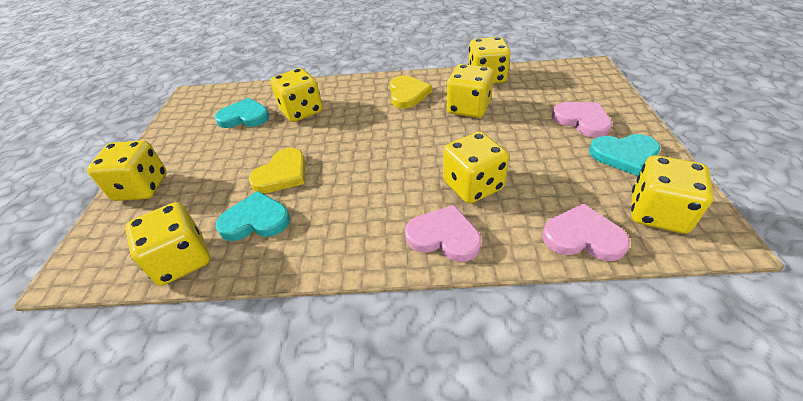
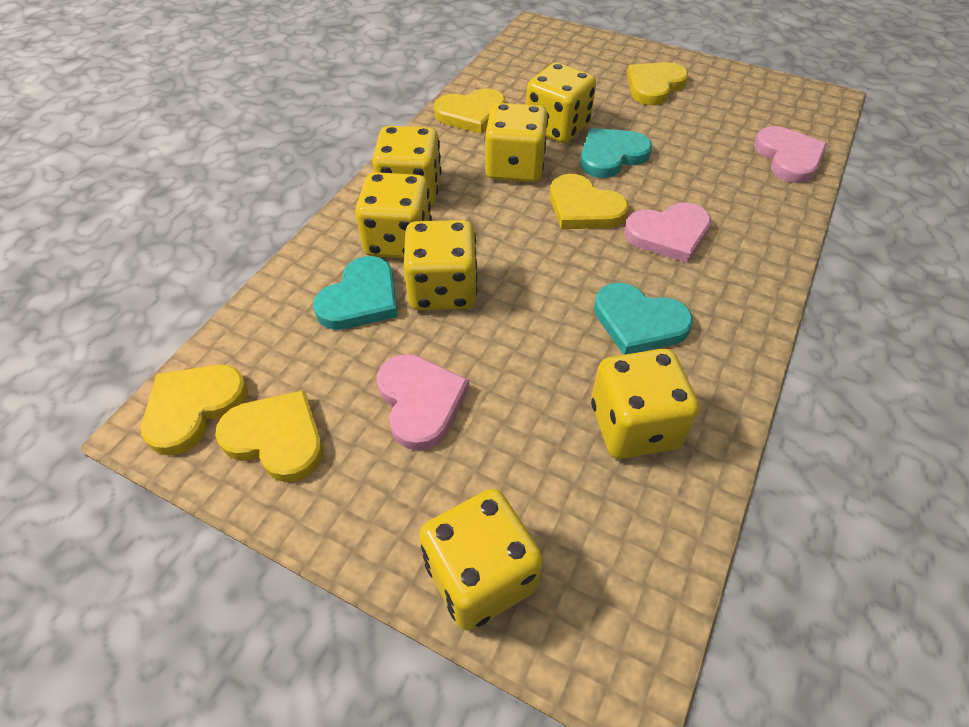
yellow heart: 2 -> 5

